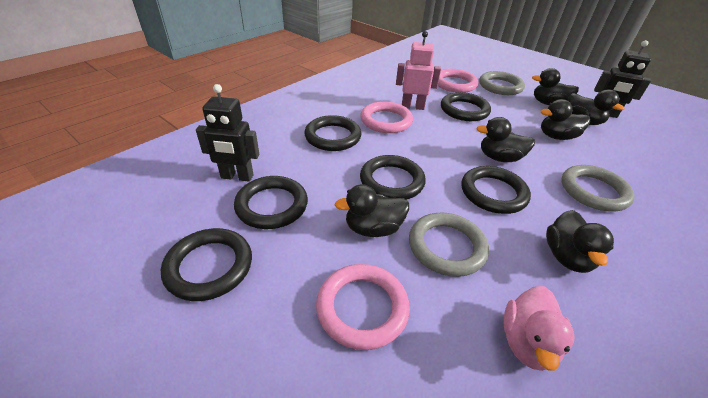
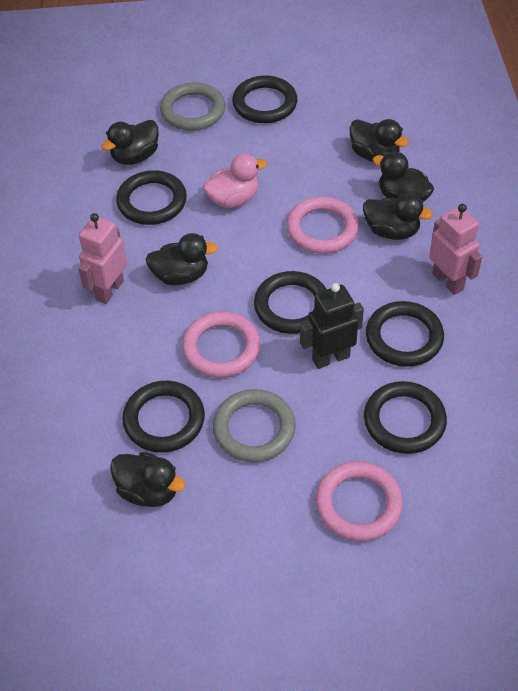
black robot: 2 -> 1
grey ring: 3 -> 2
pink robot: 1 -> 2

